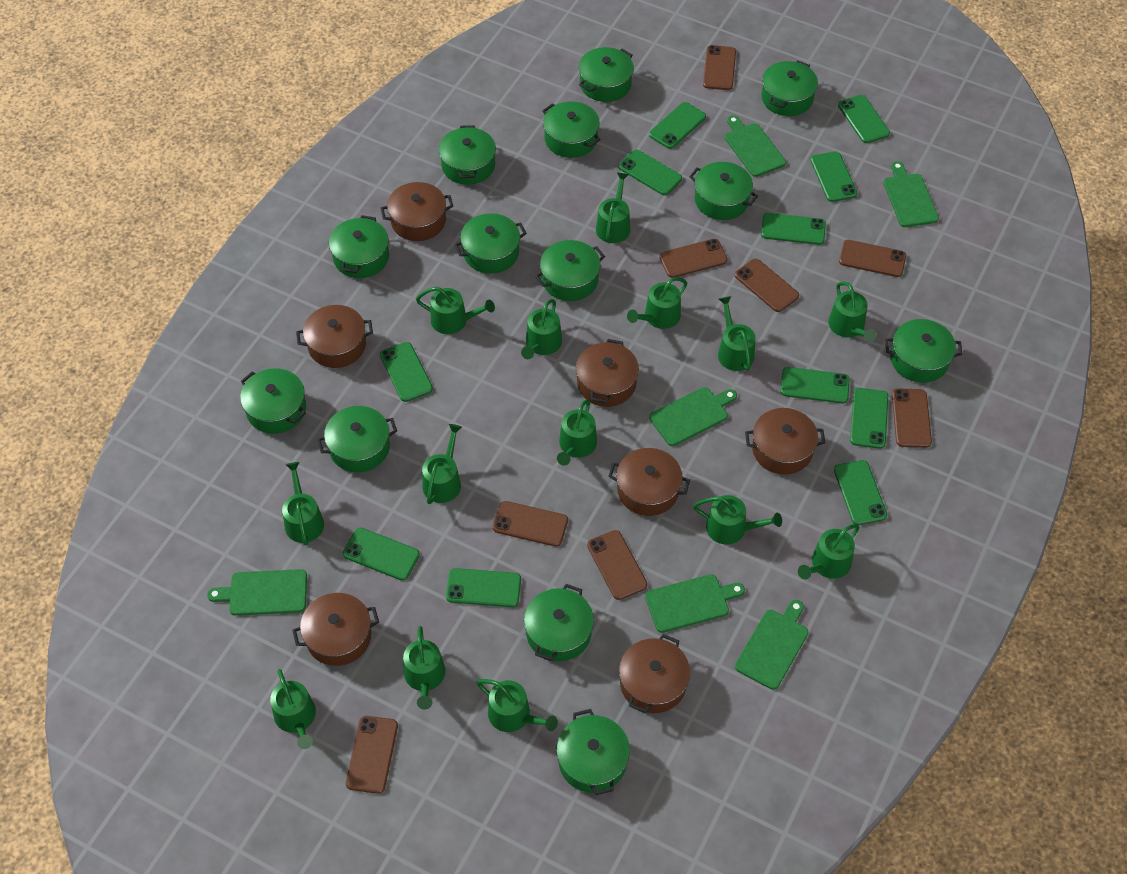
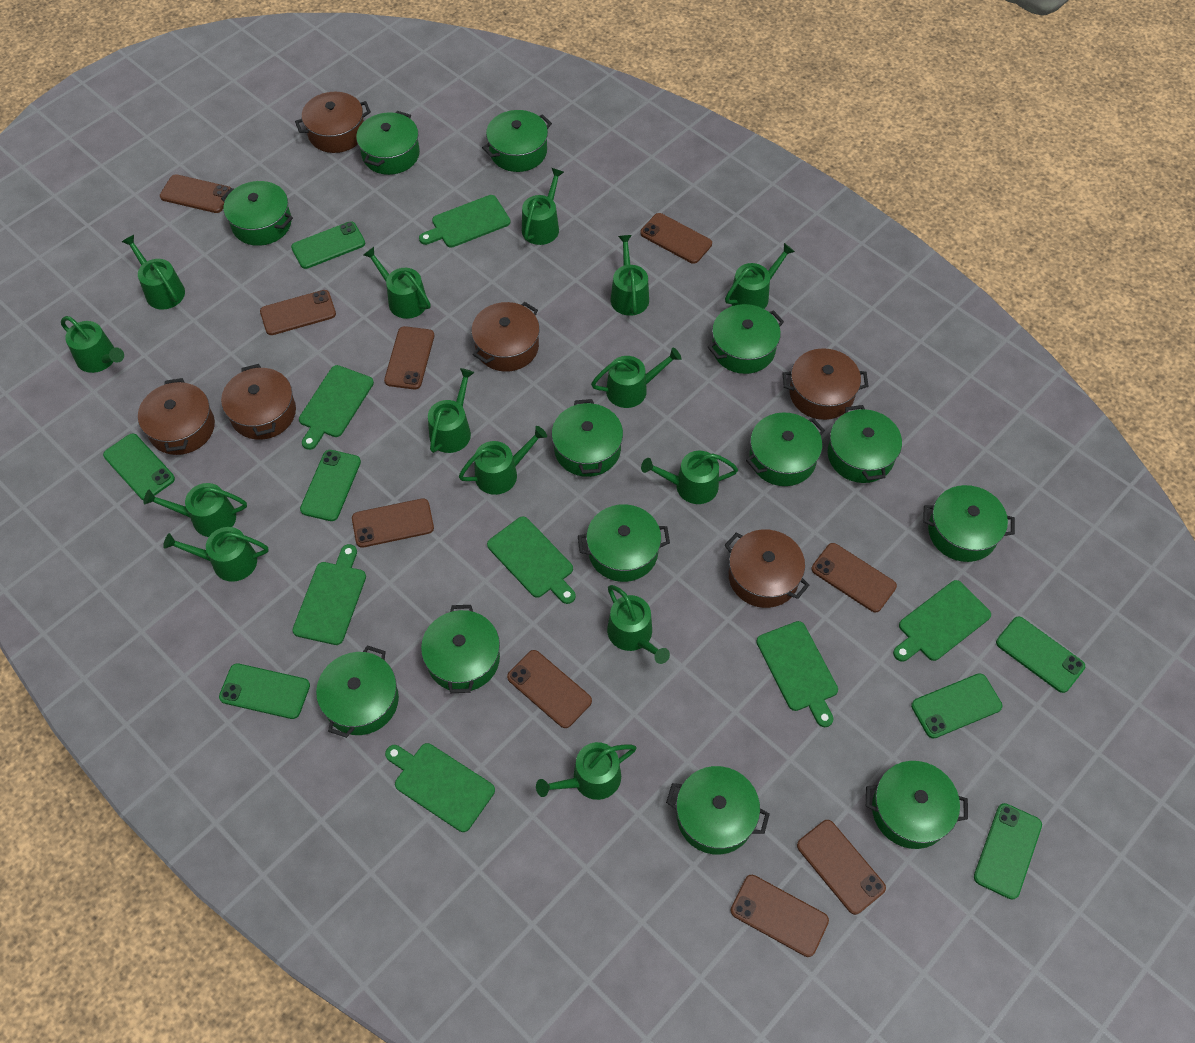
brown phone: 8 -> 9
brown pot: 7 -> 6
green cutting board: 6 -> 7
green phone: 11 -> 7

